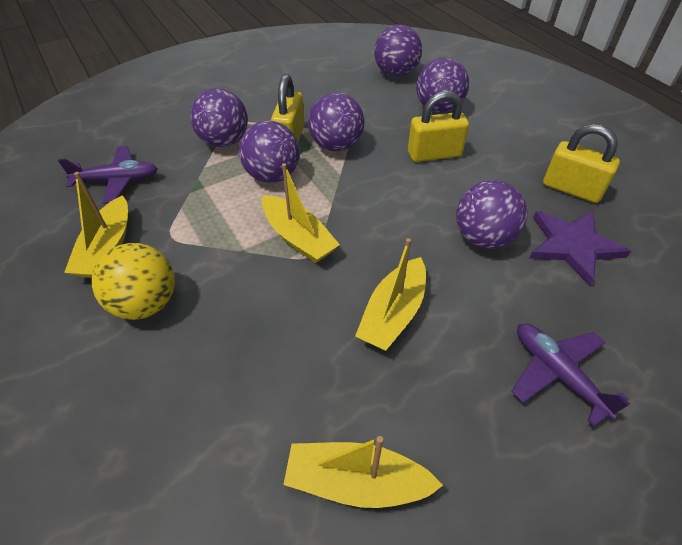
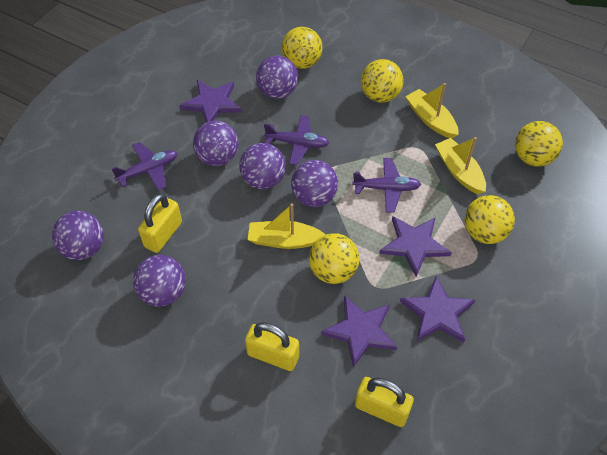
purple plane: 2 -> 3
purple star: 1 -> 4
yellow ball: 1 -> 5
yellow boat: 4 -> 3

